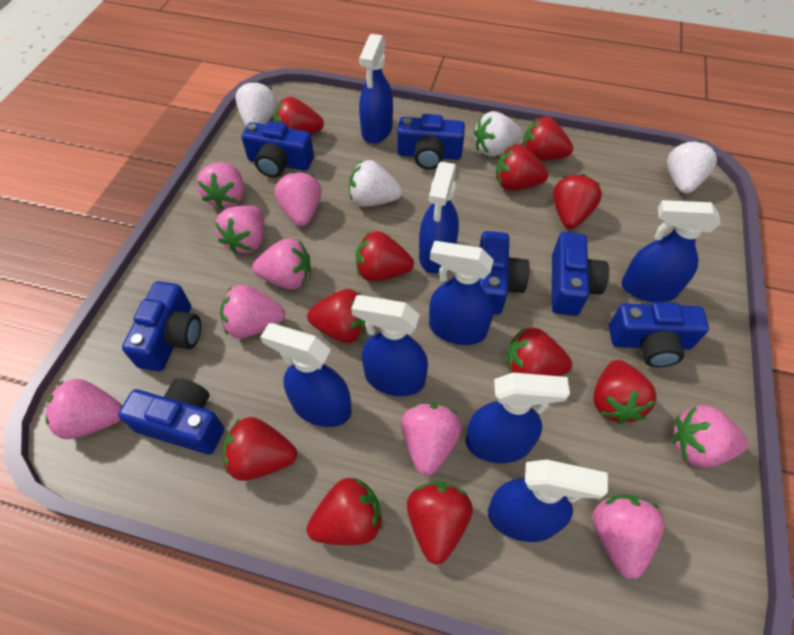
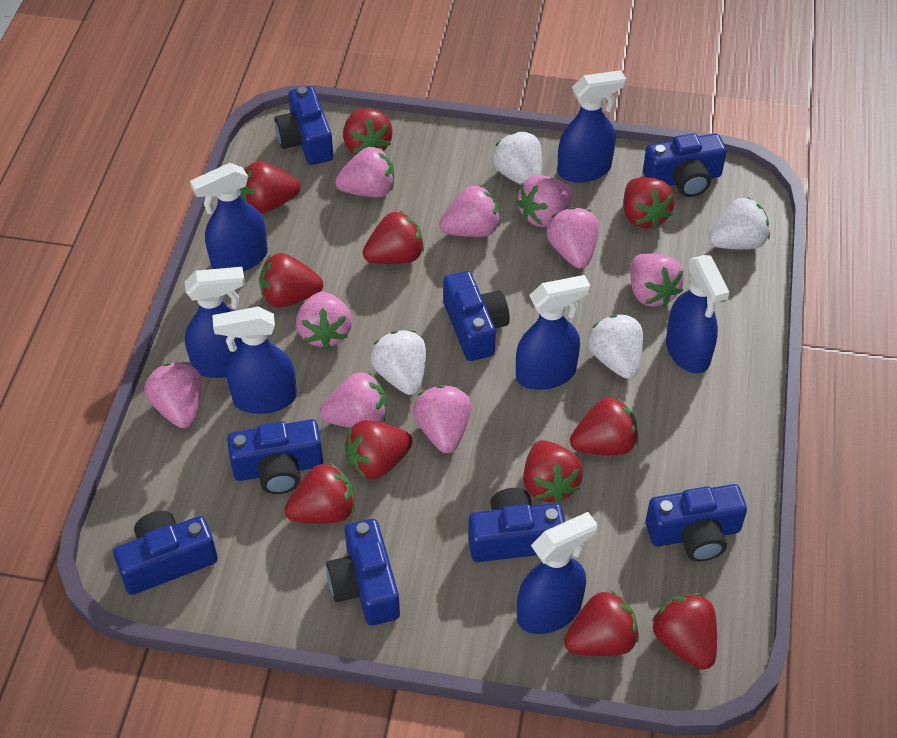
blue camera: 7 -> 8
blue spray bottle: 8 -> 7

